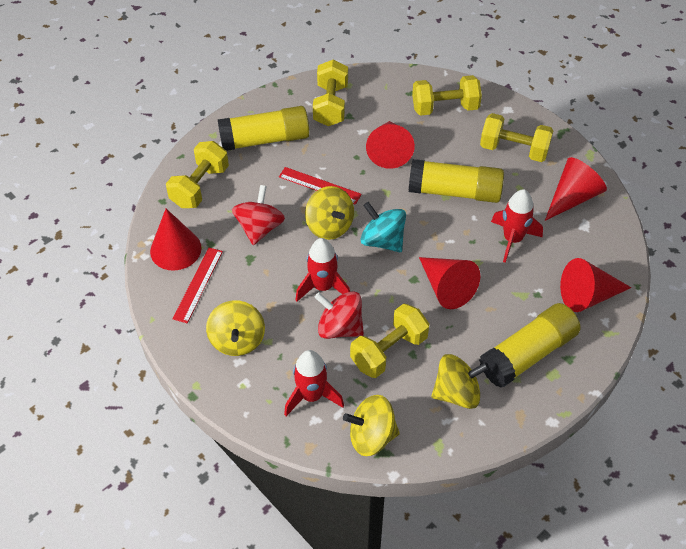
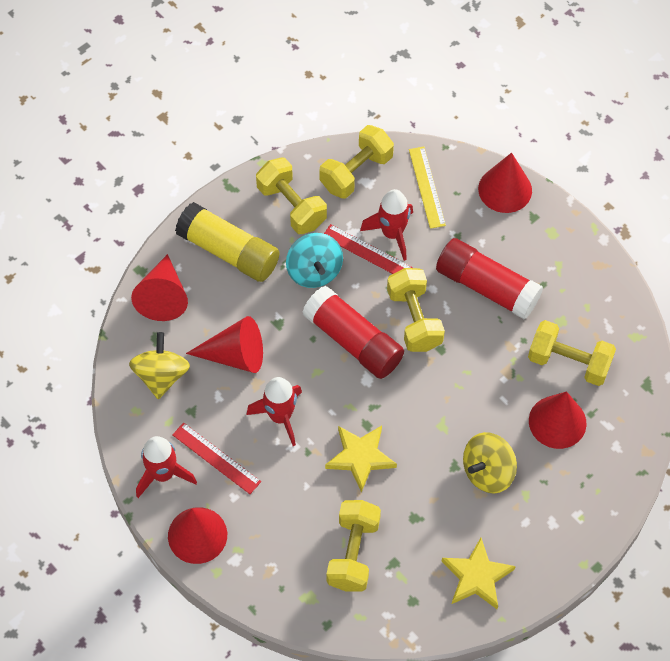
red glue stick: 0 -> 2
red spinning top: 2 -> 0
yellow glue stick: 3 -> 1
yellow ruler: 0 -> 1
yellow spinning top: 4 -> 2
yellow star: 0 -> 2

